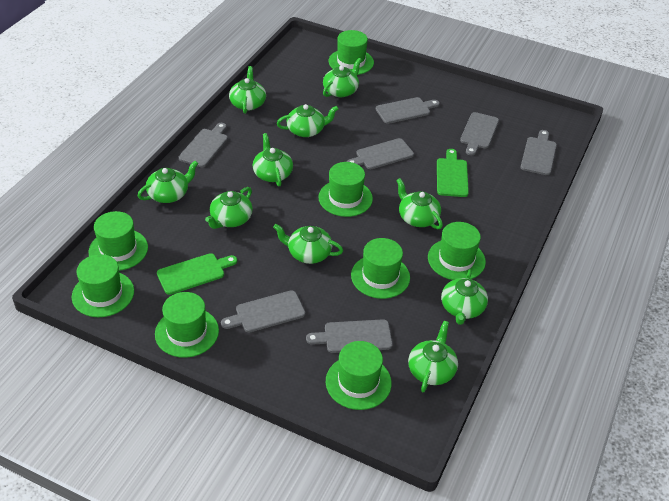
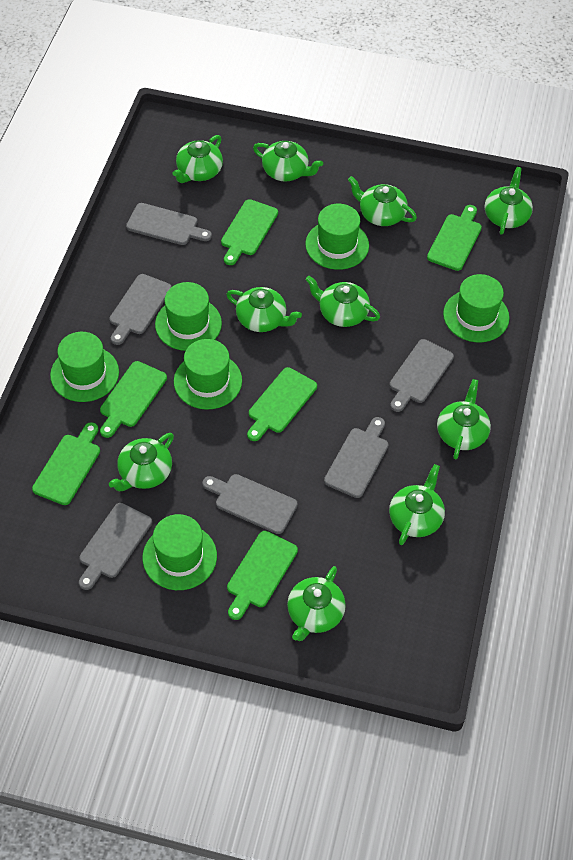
green cutting board: 2 -> 6
green hat: 8 -> 6
grey cutting board: 7 -> 6

